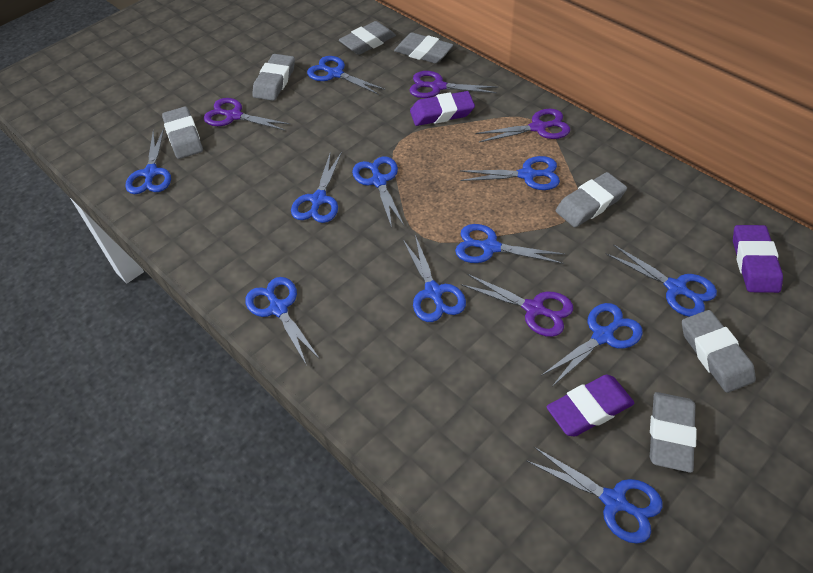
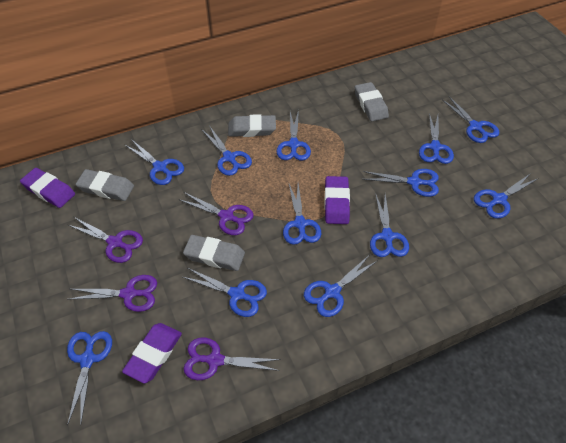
blue scissors: 11 -> 12
grey eraser: 7 -> 4

